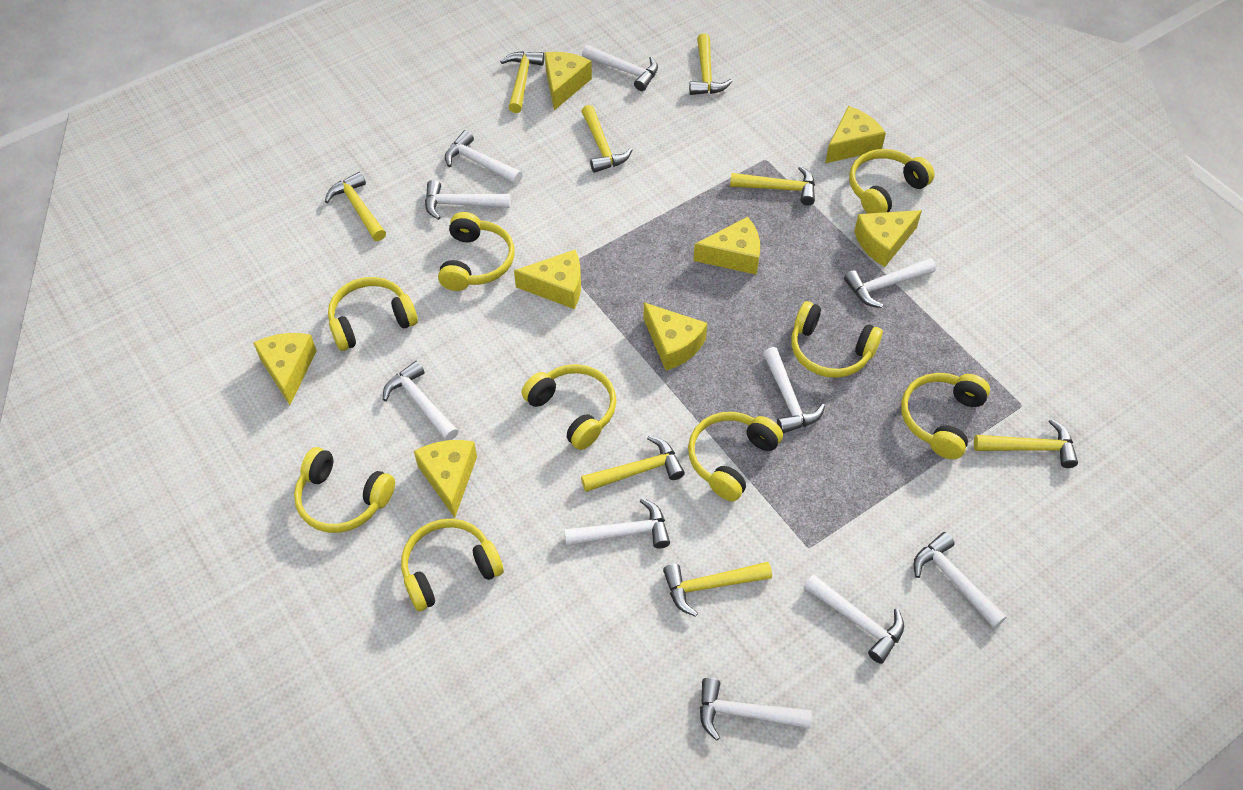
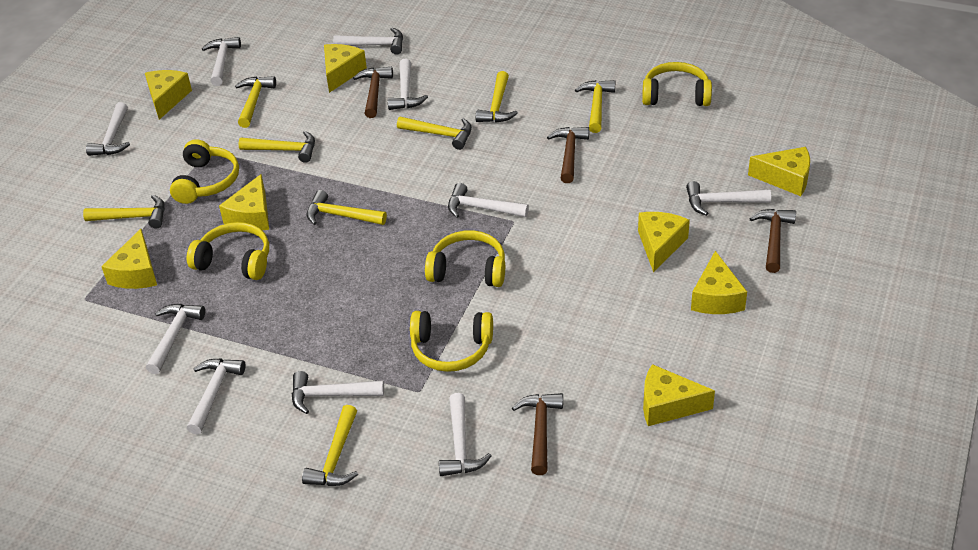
brown hammer: 0 -> 4
yellow headphones: 9 -> 5

